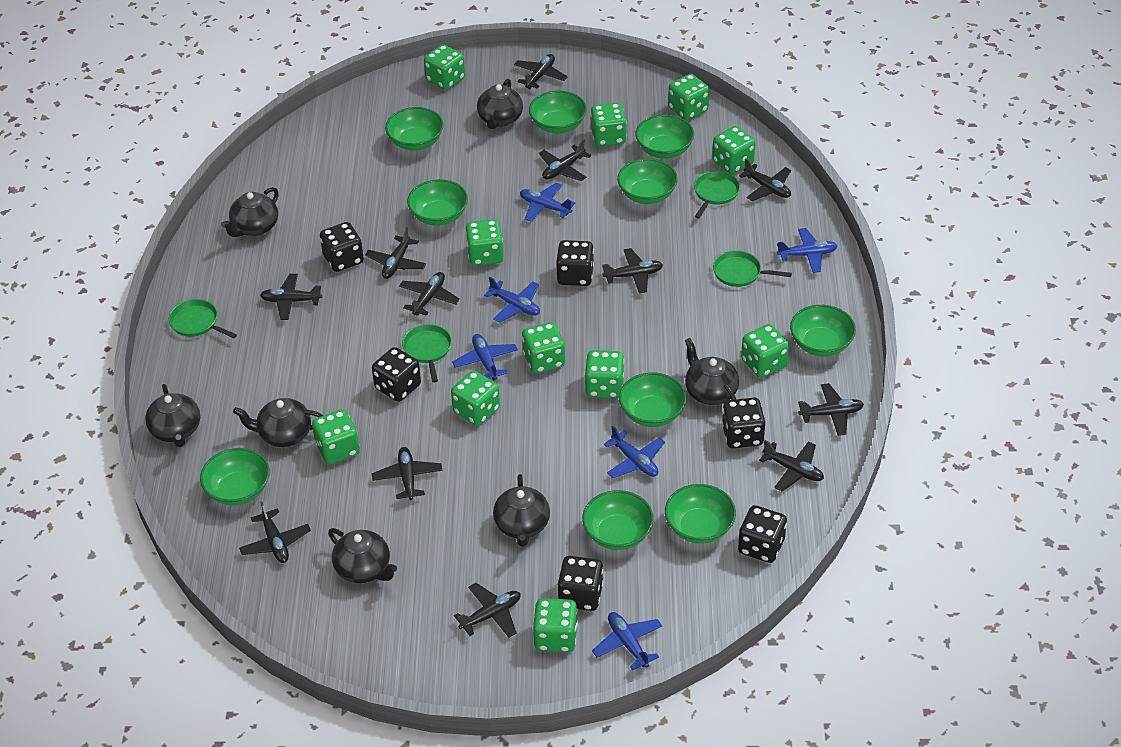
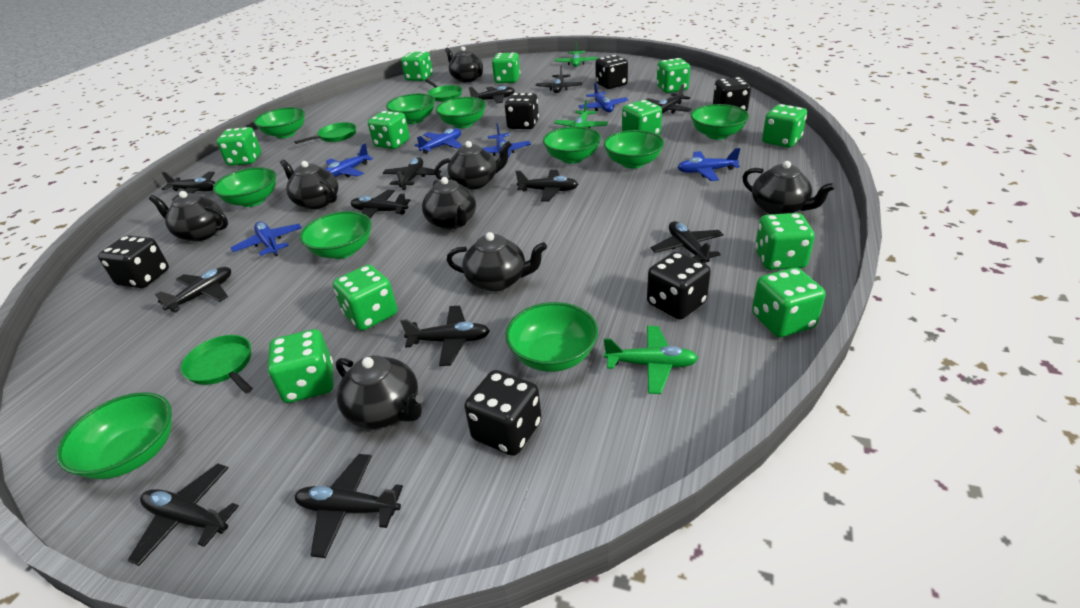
black teapot: 7 -> 8
green pan: 4 -> 3
green plane: 0 -> 3

